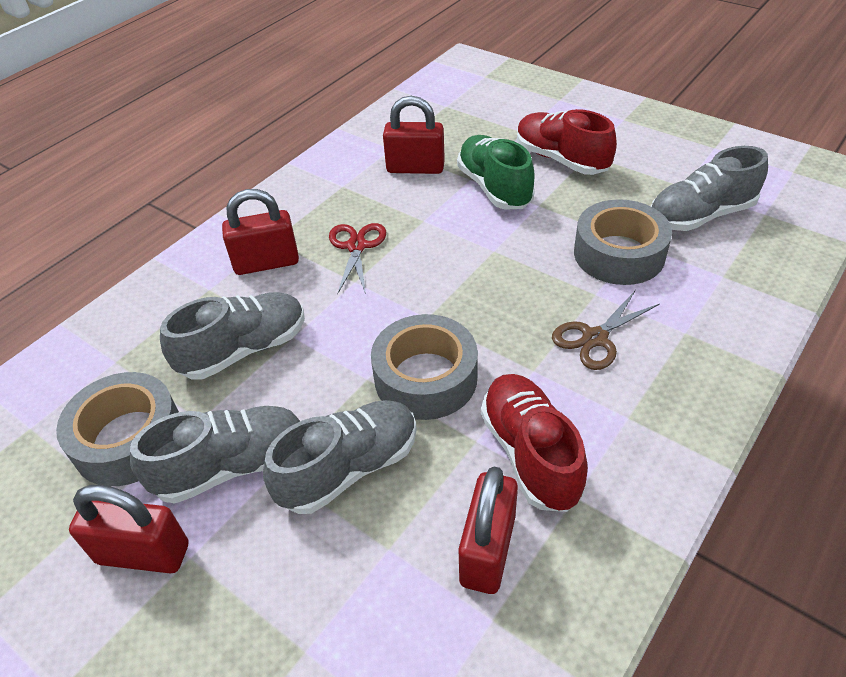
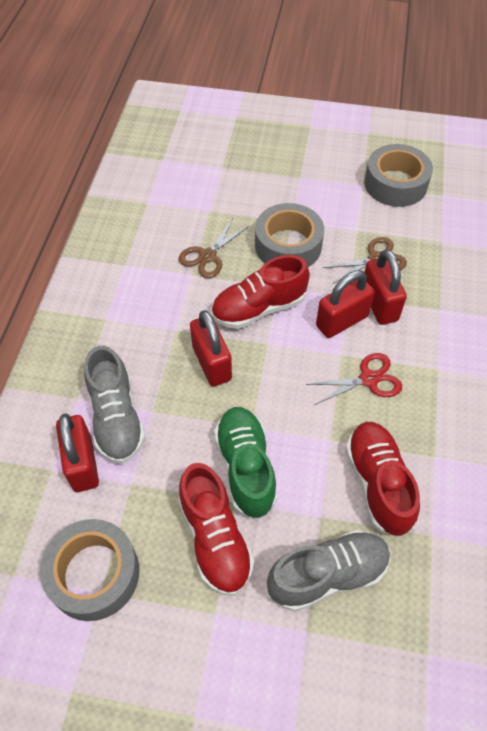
brown scissors: 1 -> 2
grey shoe: 4 -> 2
red shoe: 2 -> 3

